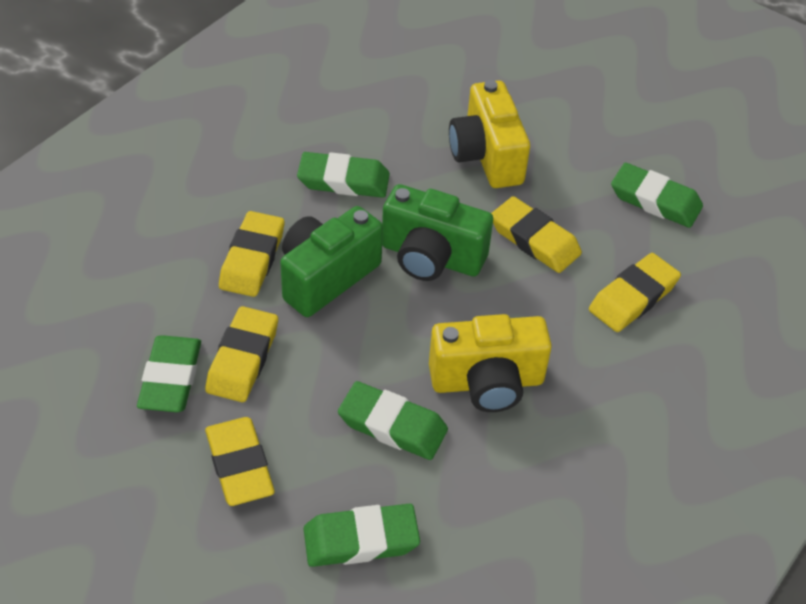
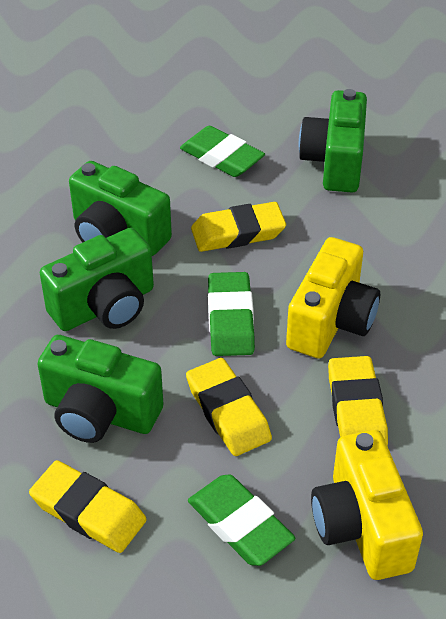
green camera: 2 -> 4
green eraser: 5 -> 3
yellow eraser: 5 -> 4

